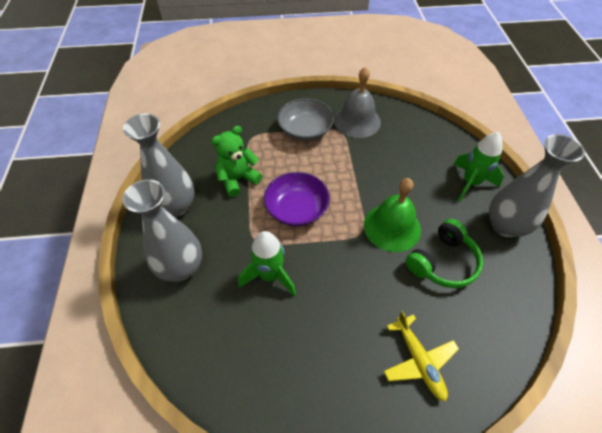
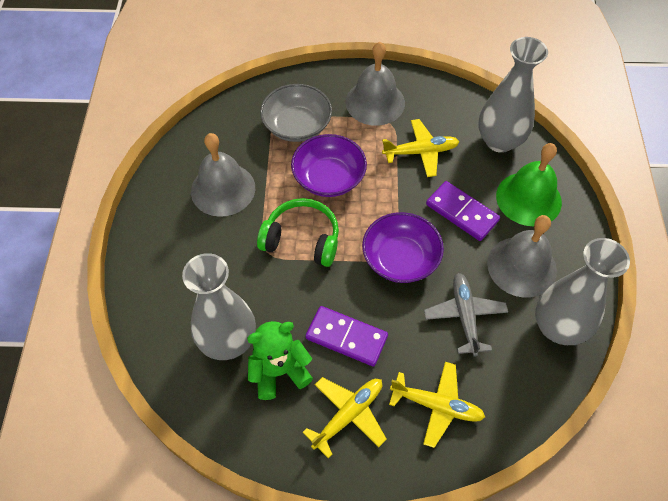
green rocket: 2 -> 0
grey bell: 1 -> 3
grey plane: 0 -> 1
purple bowl: 1 -> 2
purple domino: 0 -> 2
yellow plane: 1 -> 3

